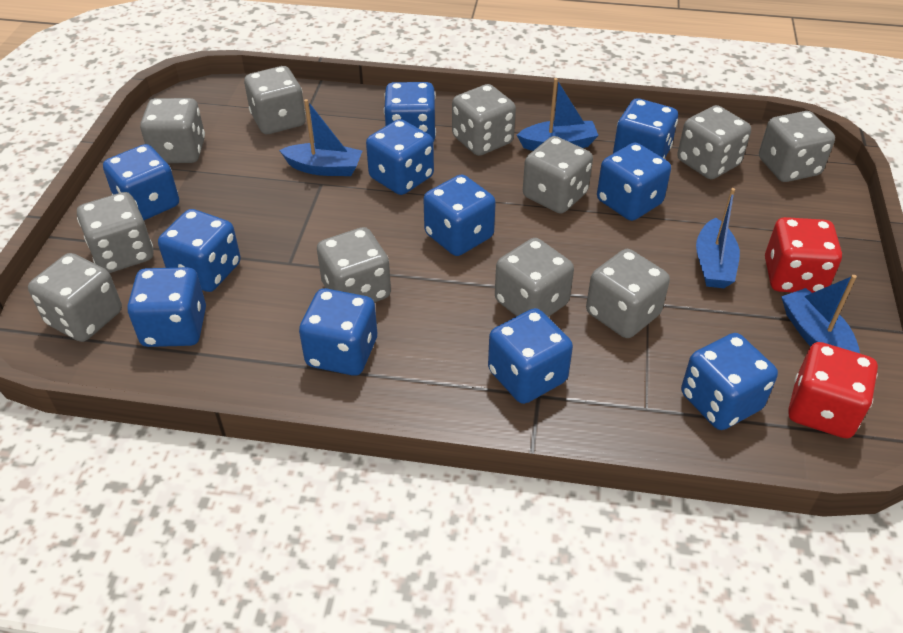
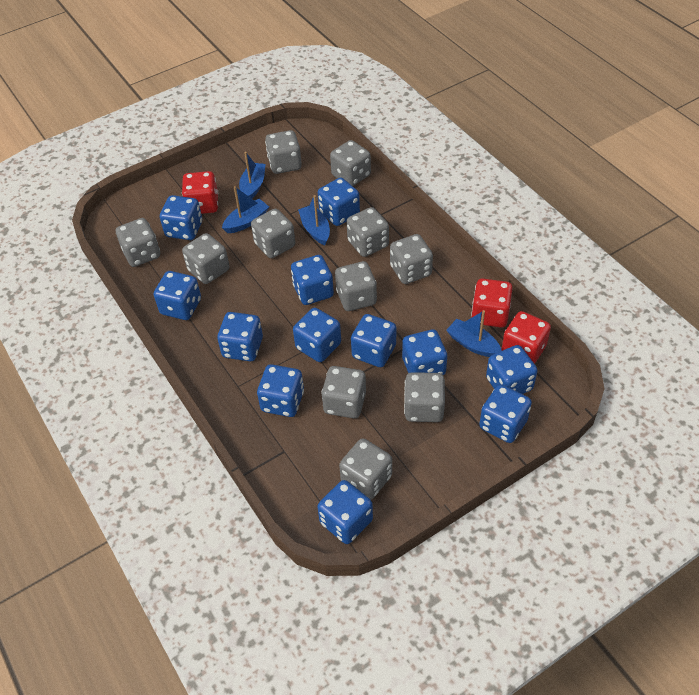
blue dice: 11 -> 12
red dice: 2 -> 3

